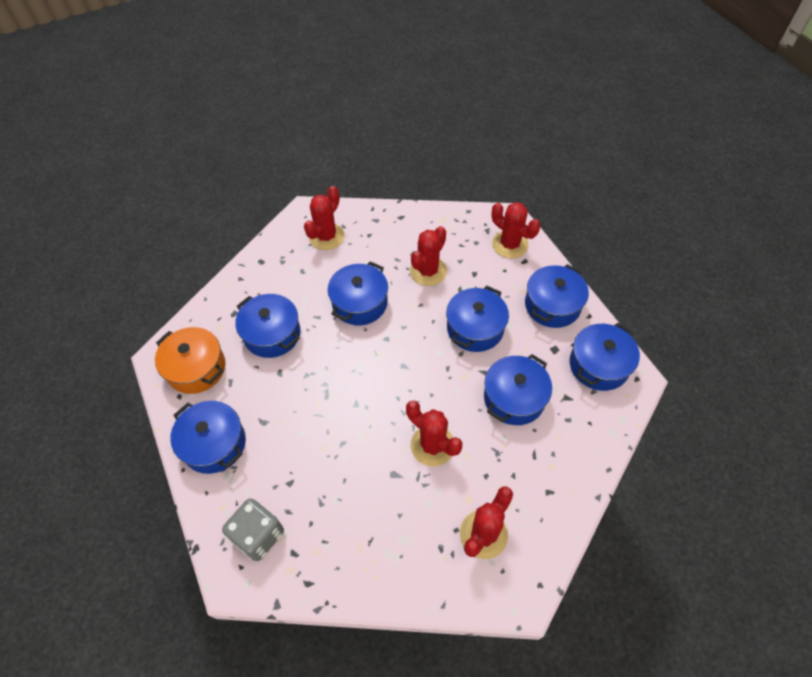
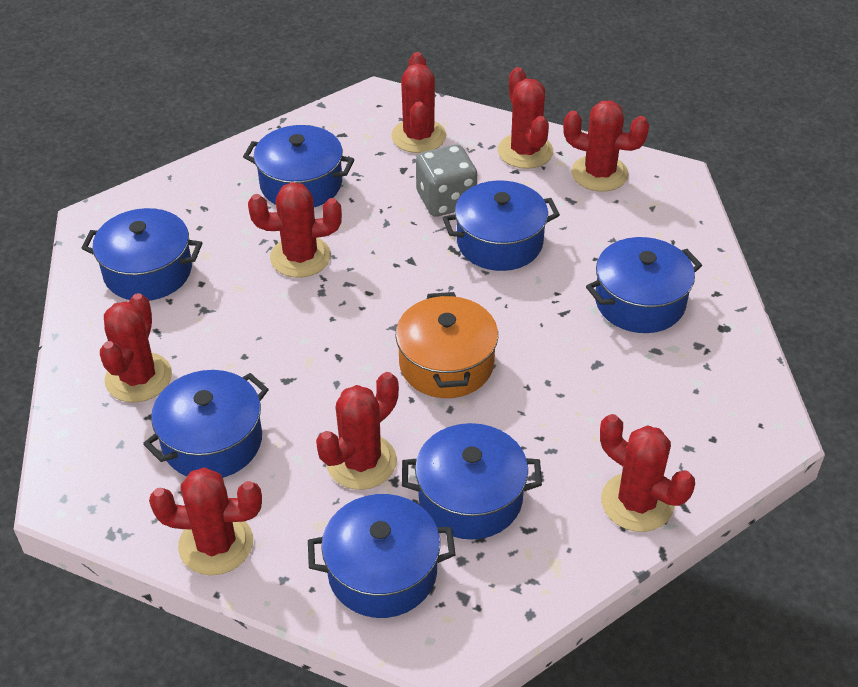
red cactus: 5 -> 8

